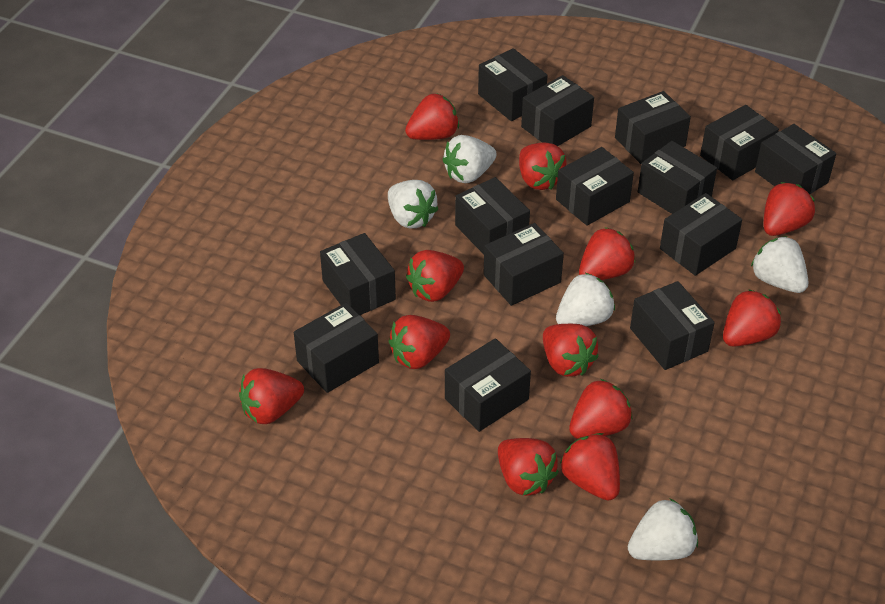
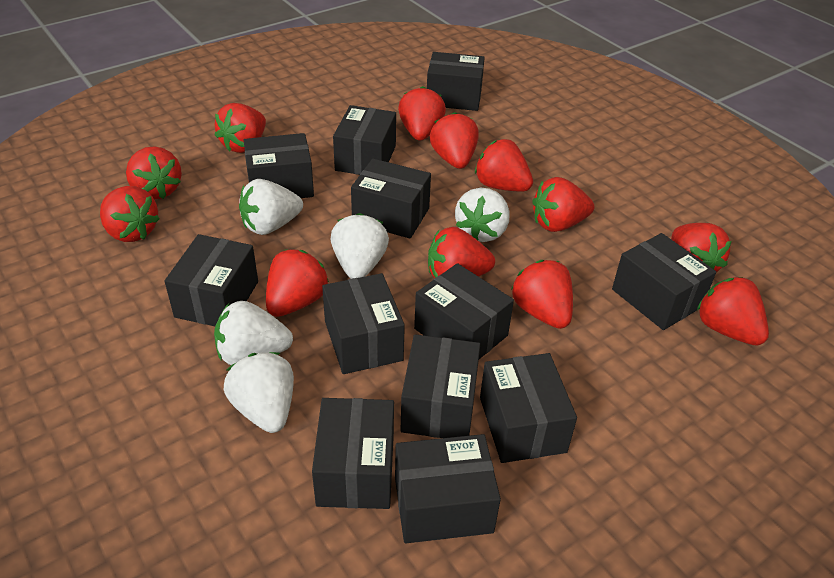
black box: 14 -> 12

